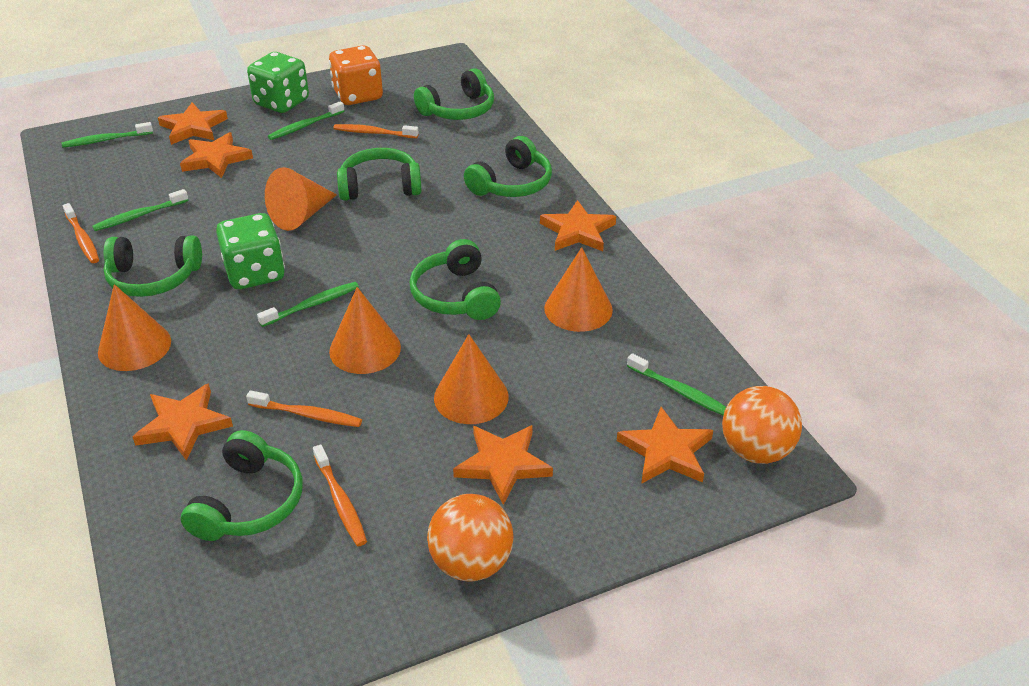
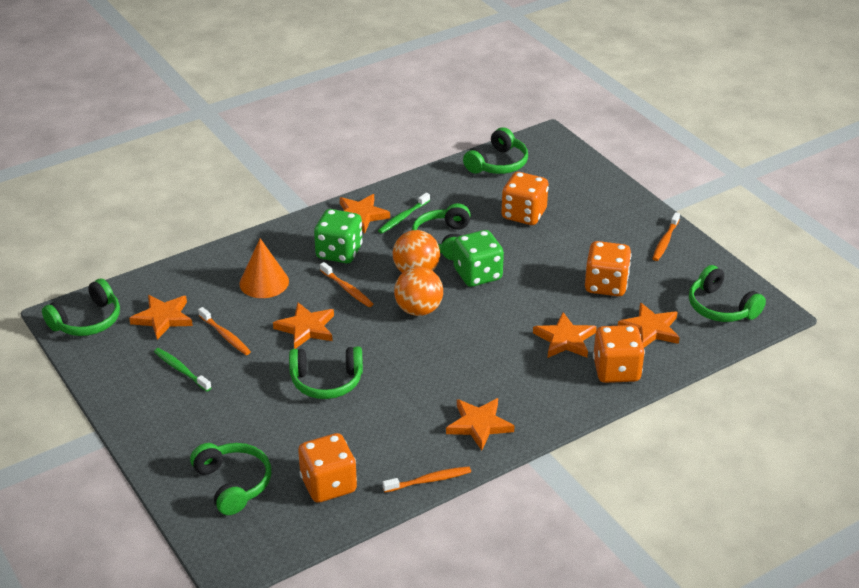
green toothbrush: 5 -> 2
orange cone: 5 -> 1
orange dice: 1 -> 4

